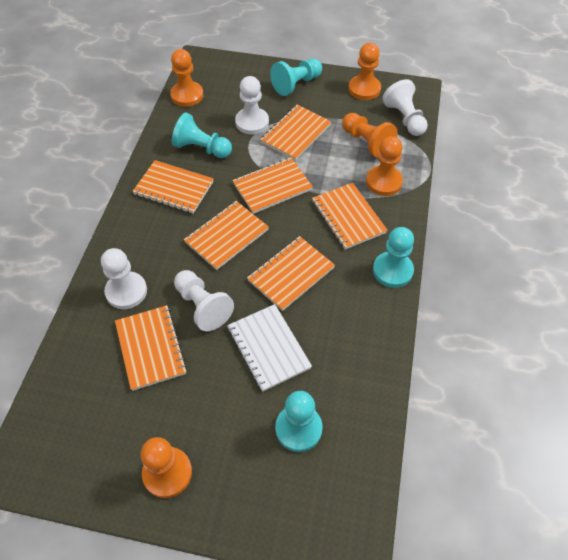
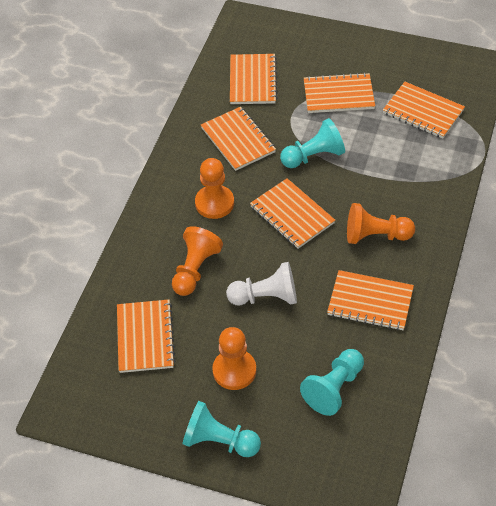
orange pawn: 5 -> 4
turquoise pawn: 4 -> 3
white notebook: 1 -> 0
white pawn: 4 -> 1

